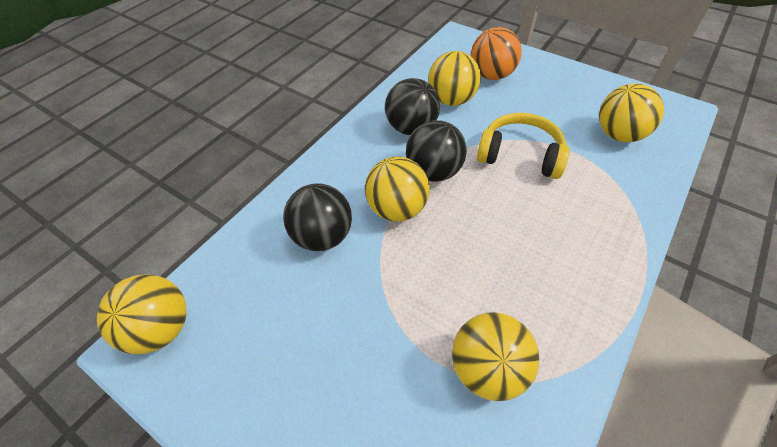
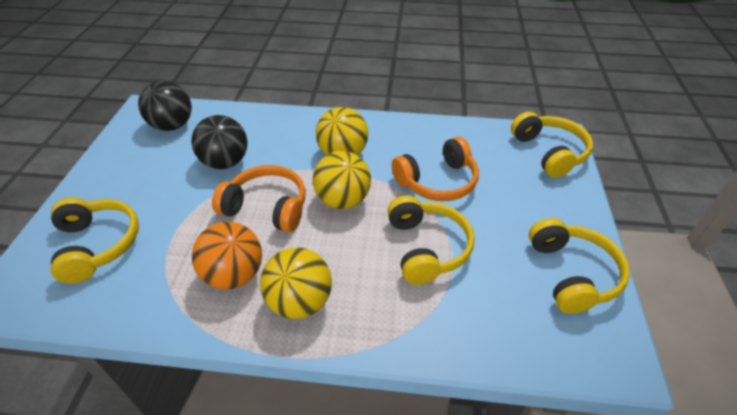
black ball: 3 -> 2
orange headphones: 0 -> 2
yellow ball: 5 -> 3
yellow headphones: 1 -> 4

